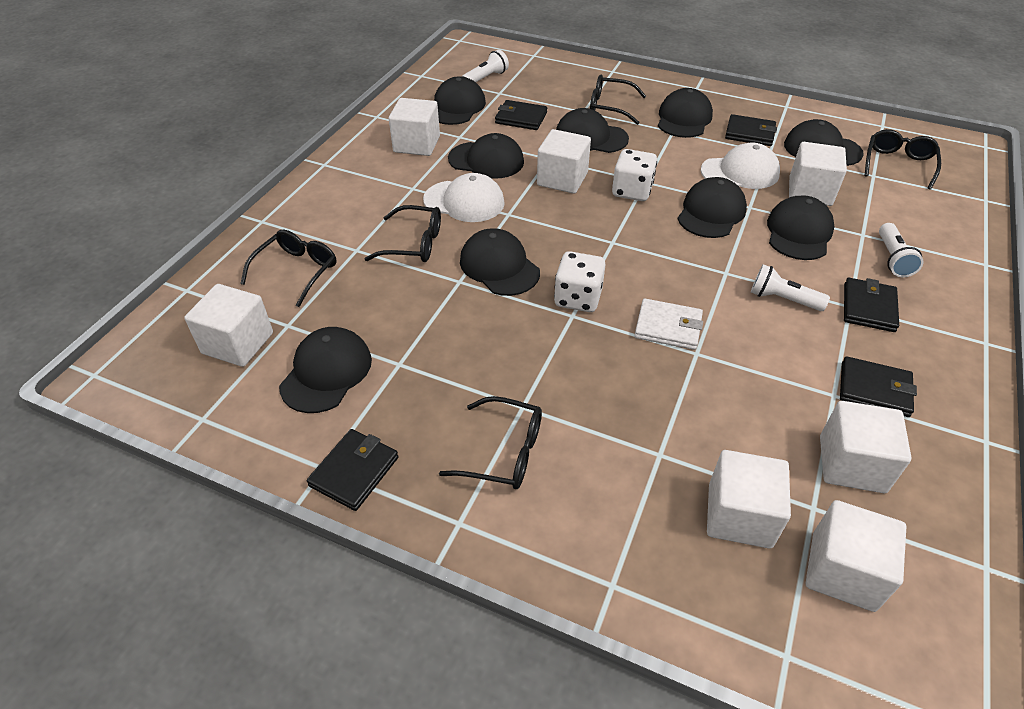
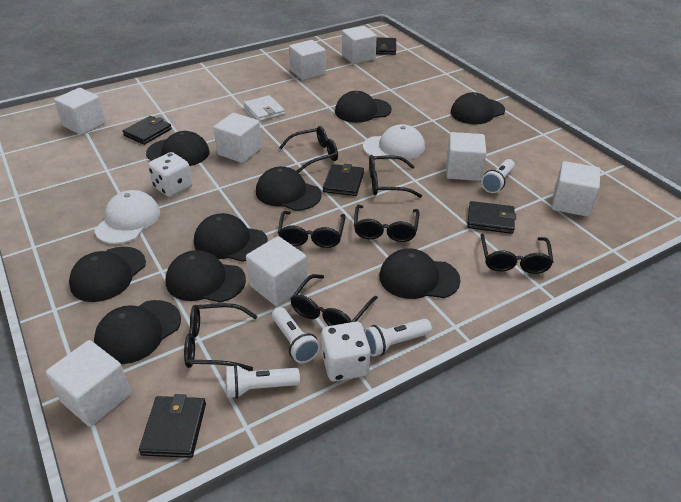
black glasses: 5 -> 7
white cube: 7 -> 8
white flashlight: 3 -> 4

